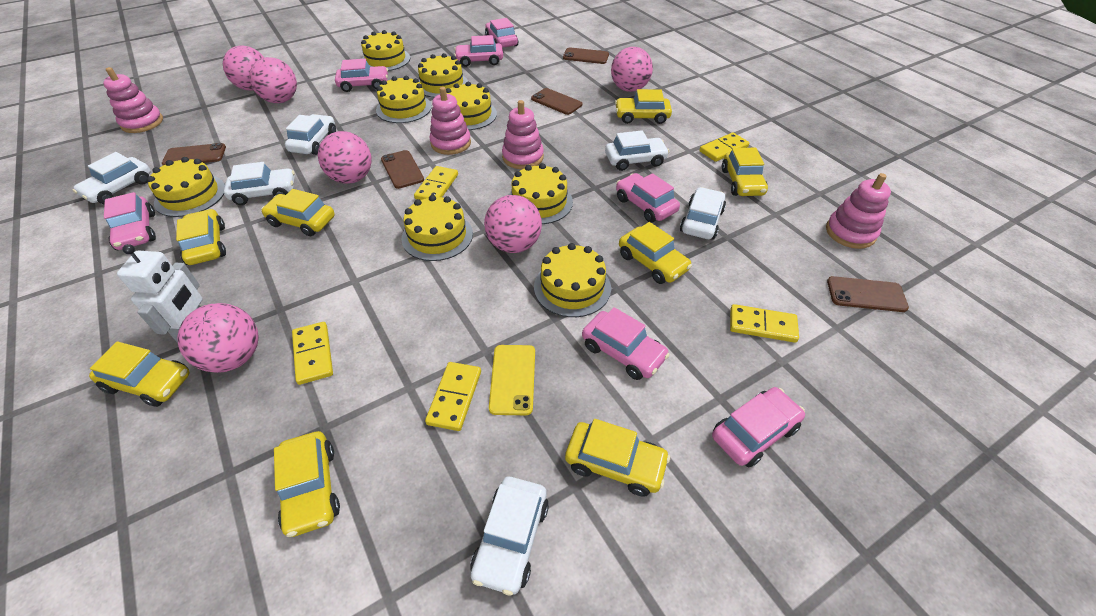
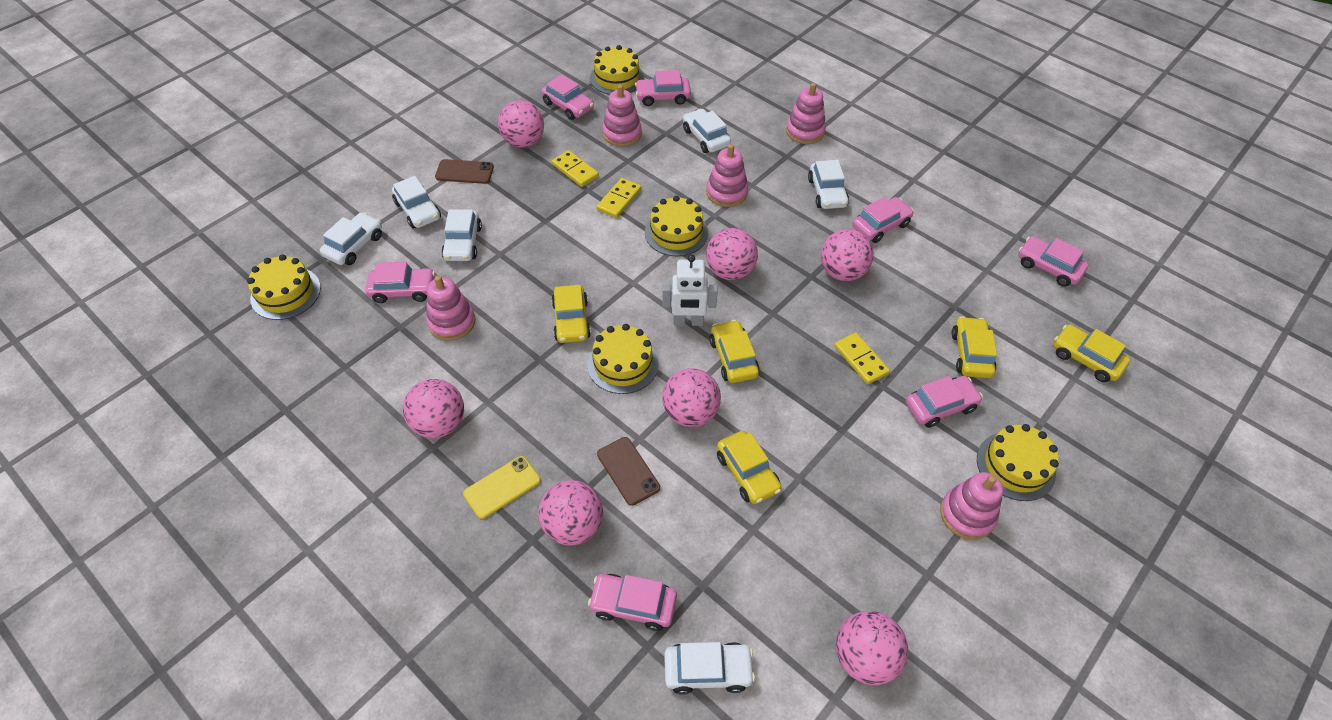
brown phone: 5 -> 2
pink ball: 6 -> 7
pink stacking toy: 4 -> 5
yellow cake: 8 -> 5
yellow car: 8 -> 5
yellow domino: 5 -> 3

